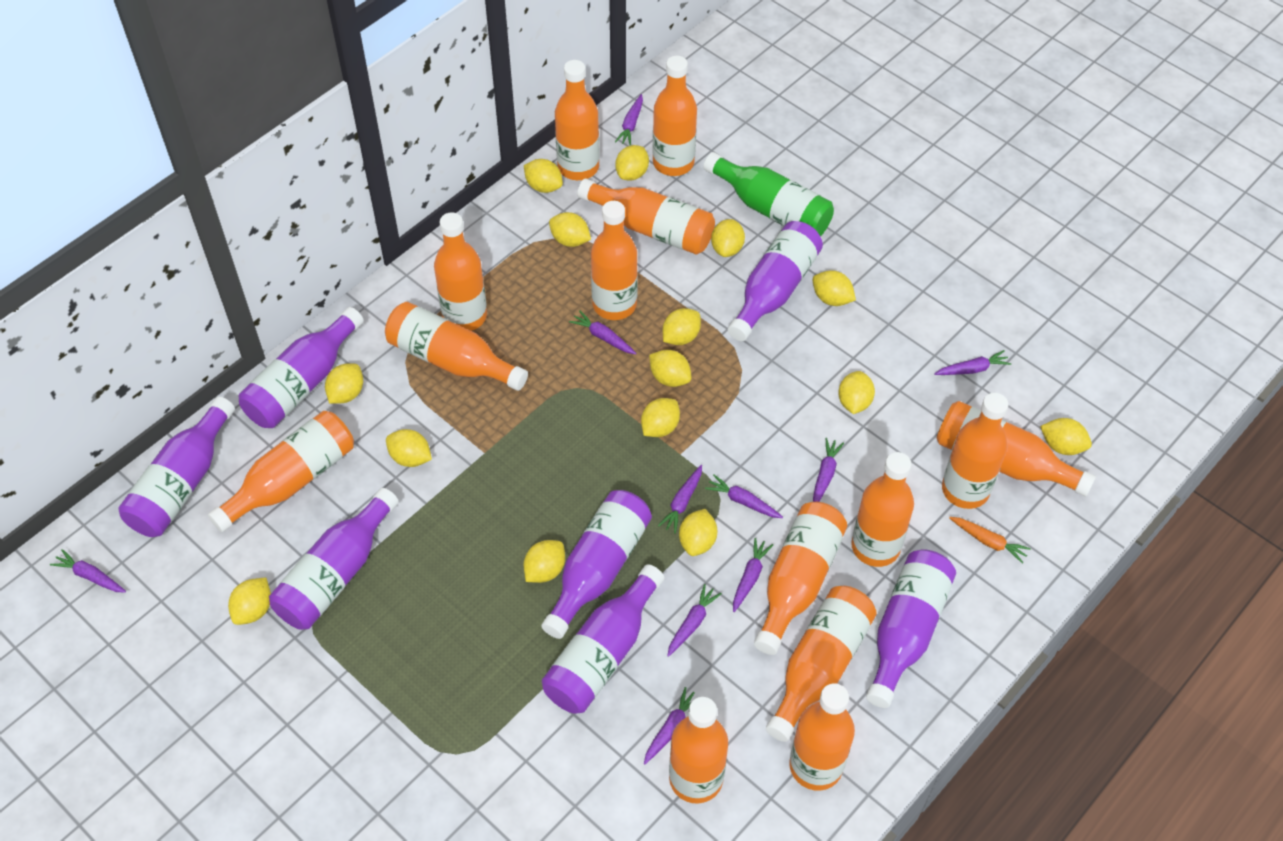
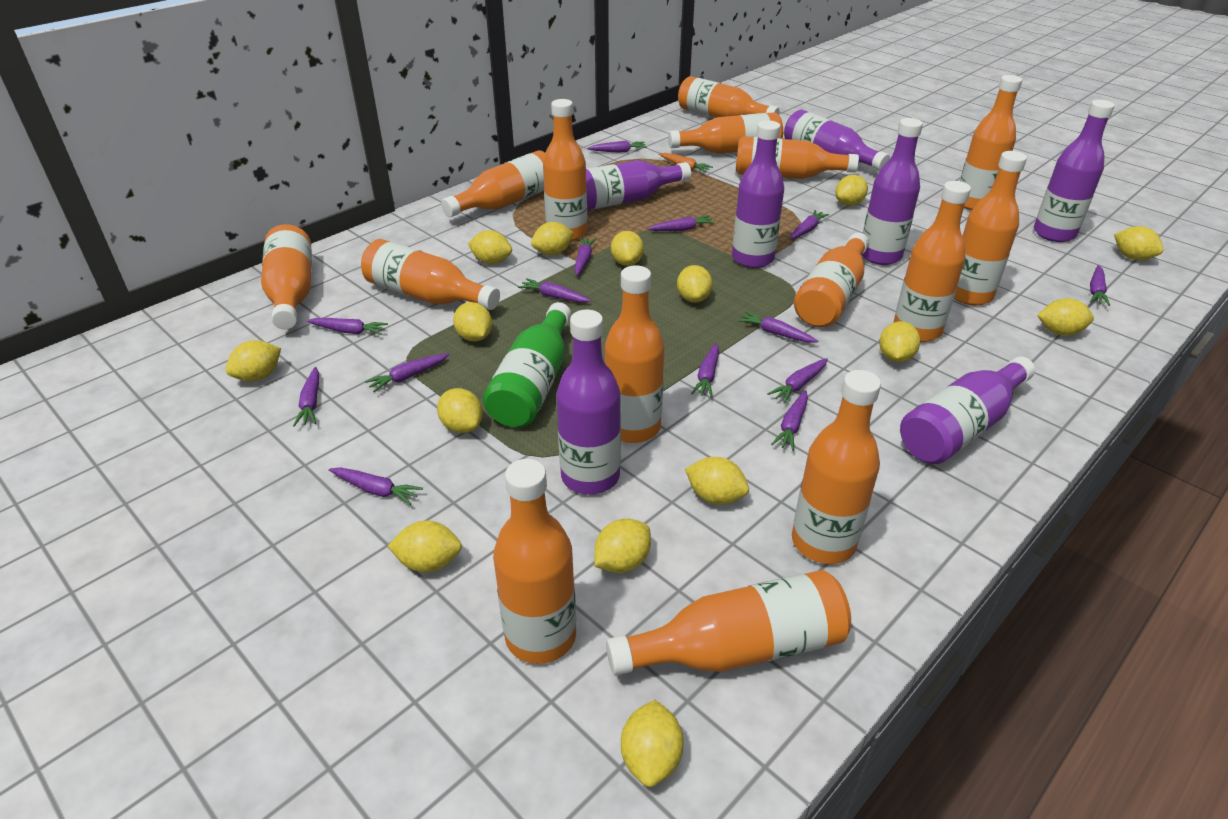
orange bottle: 14 -> 15
purple carrot: 10 -> 14

